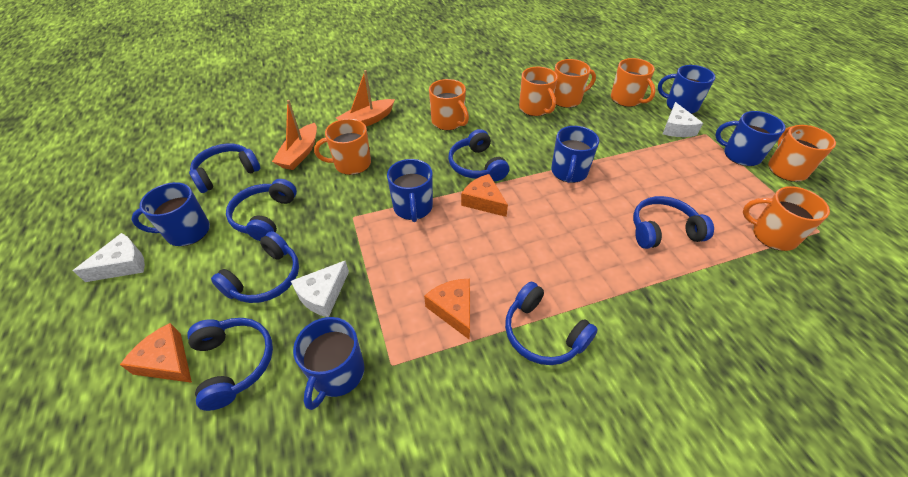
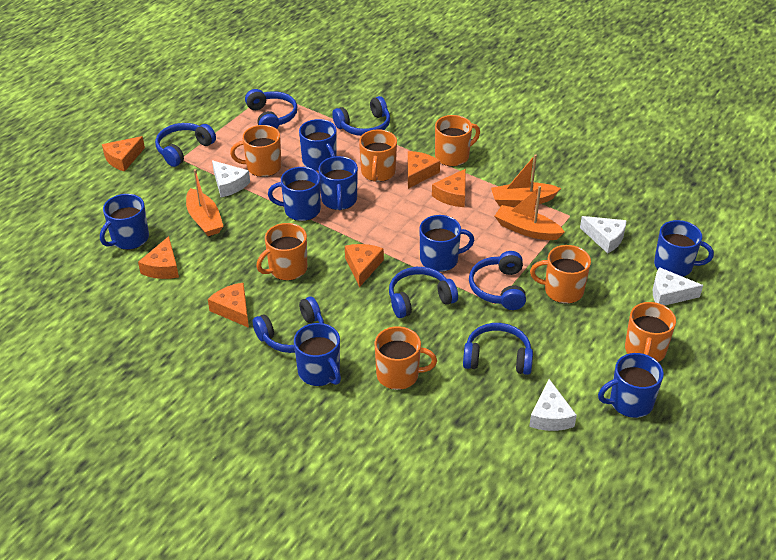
blue mug: 6 -> 8
orange boat: 2 -> 3
orange cheese: 3 -> 6
white cheese: 3 -> 4

